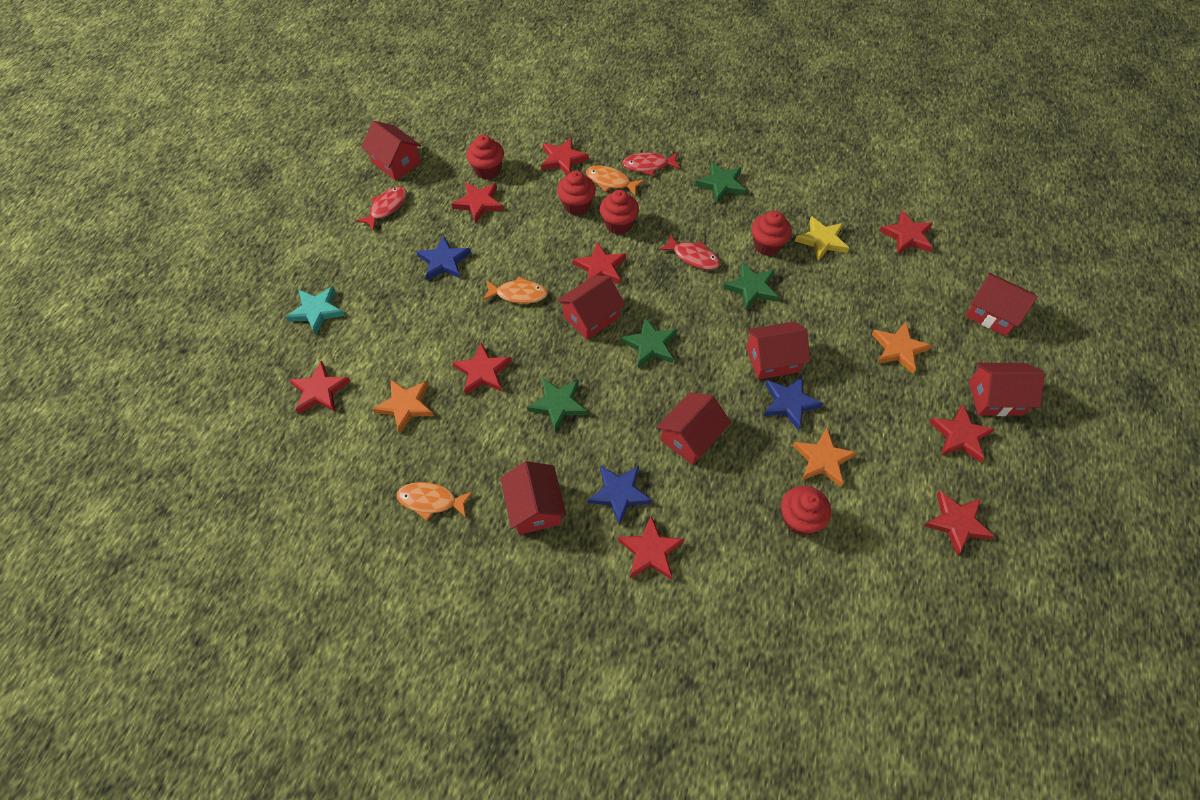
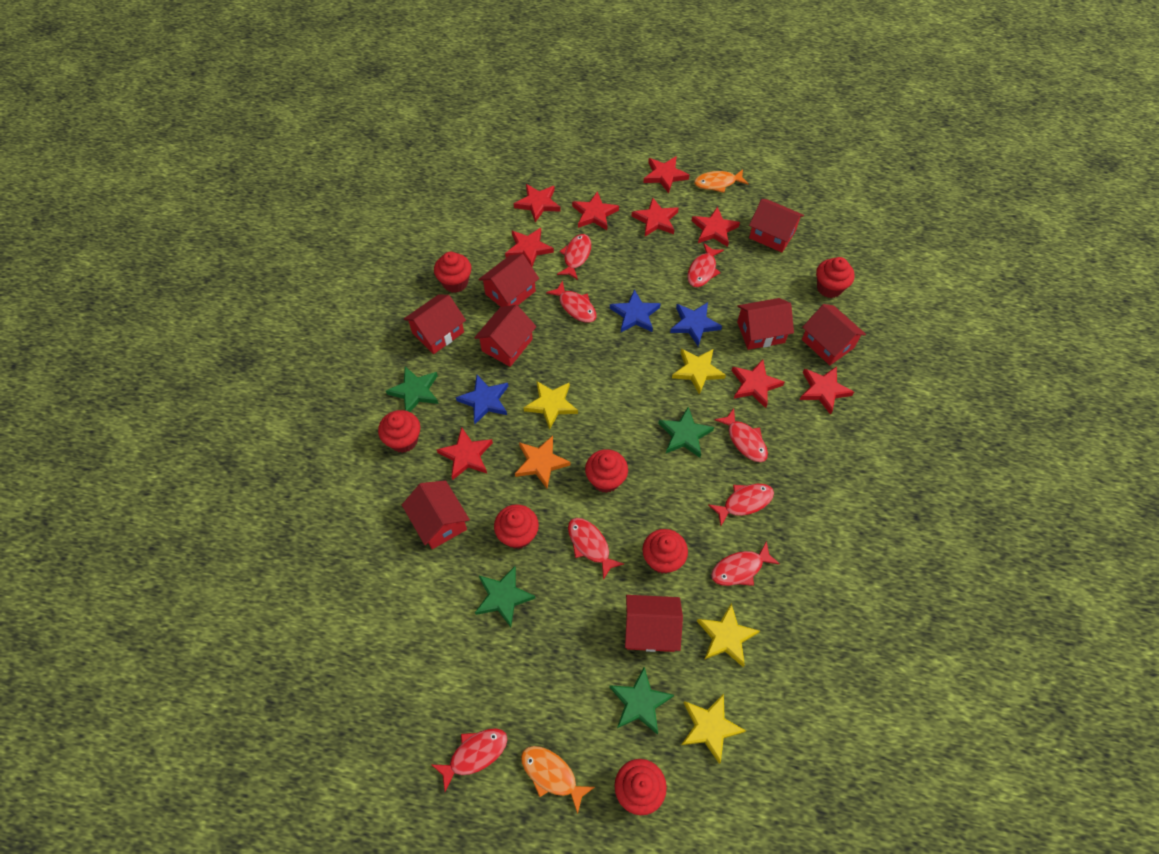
orange fish: 3 -> 2
orange star: 3 -> 1
red cupcake: 5 -> 7
red fish: 3 -> 8
red house: 7 -> 8
turquoise star: 1 -> 0
yellow star: 1 -> 4

